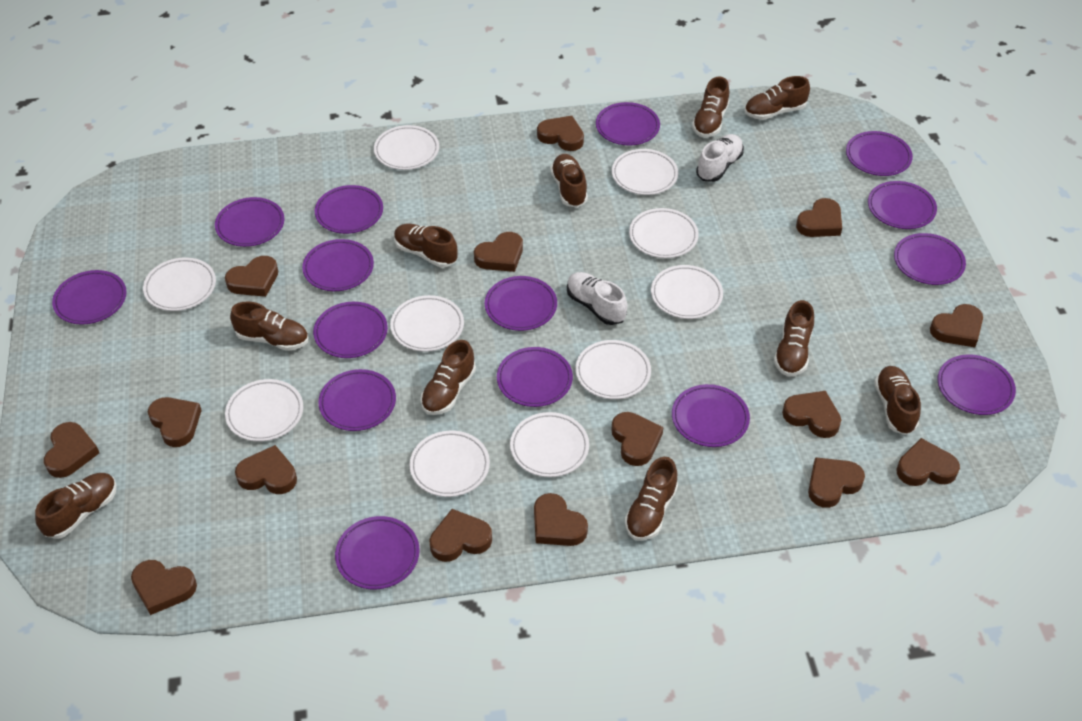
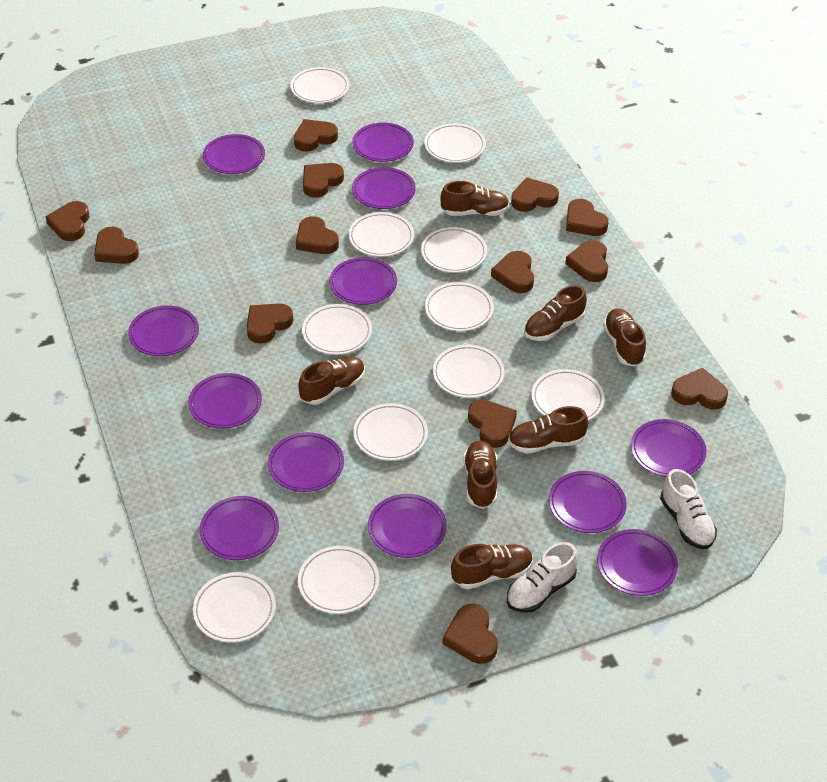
brown heart: 15 -> 13
brown shoe: 10 -> 7
purple plate: 15 -> 12
white plate: 10 -> 11

